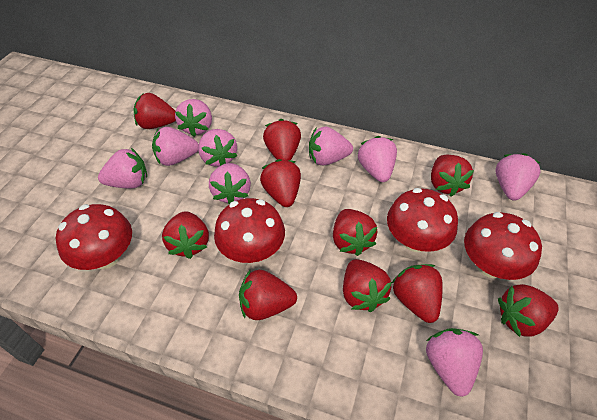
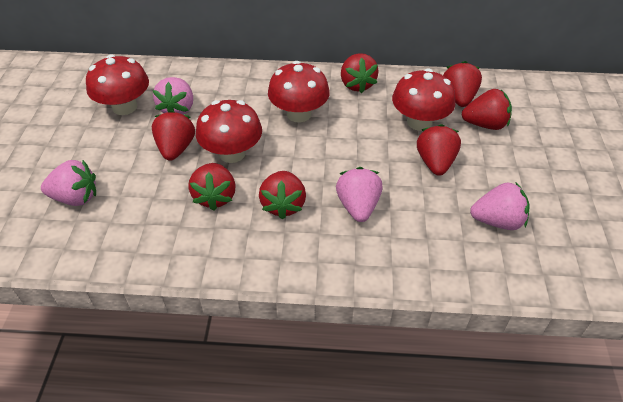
pink strawberry: 9 -> 4
red strawberry: 10 -> 7

